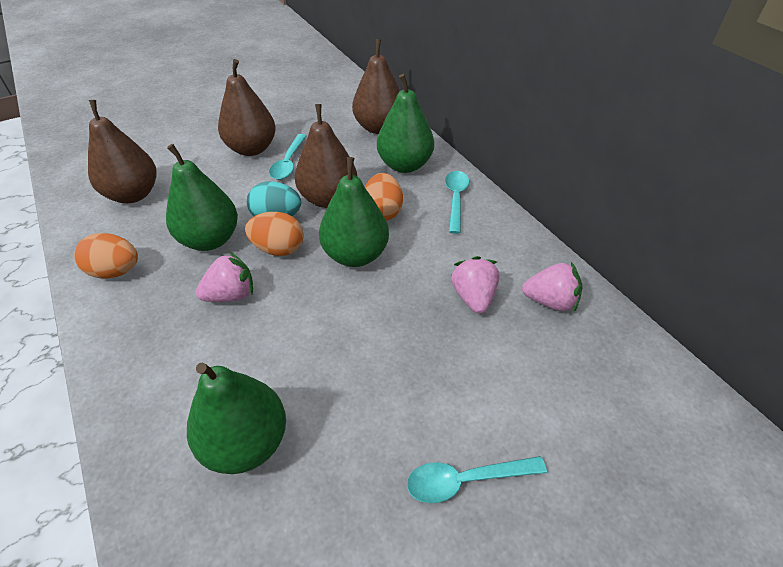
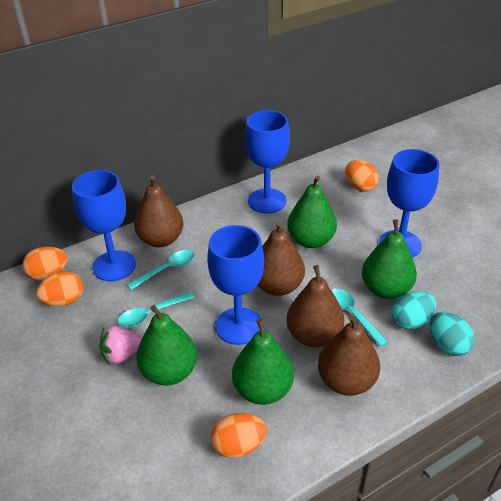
blue goblet: 0 -> 4
orange egg: 3 -> 4
pink strawberry: 3 -> 1
turquoise egg: 1 -> 2

